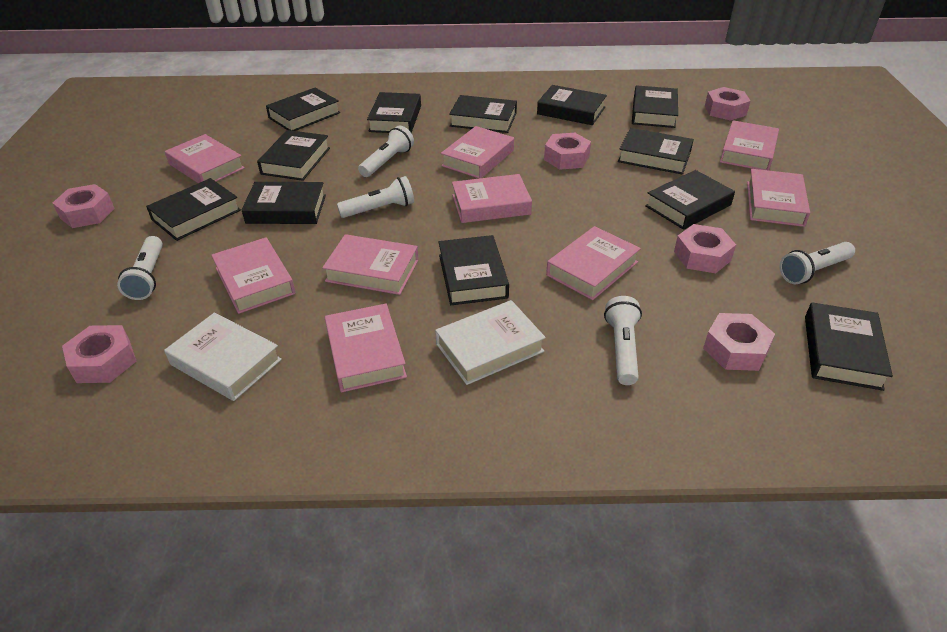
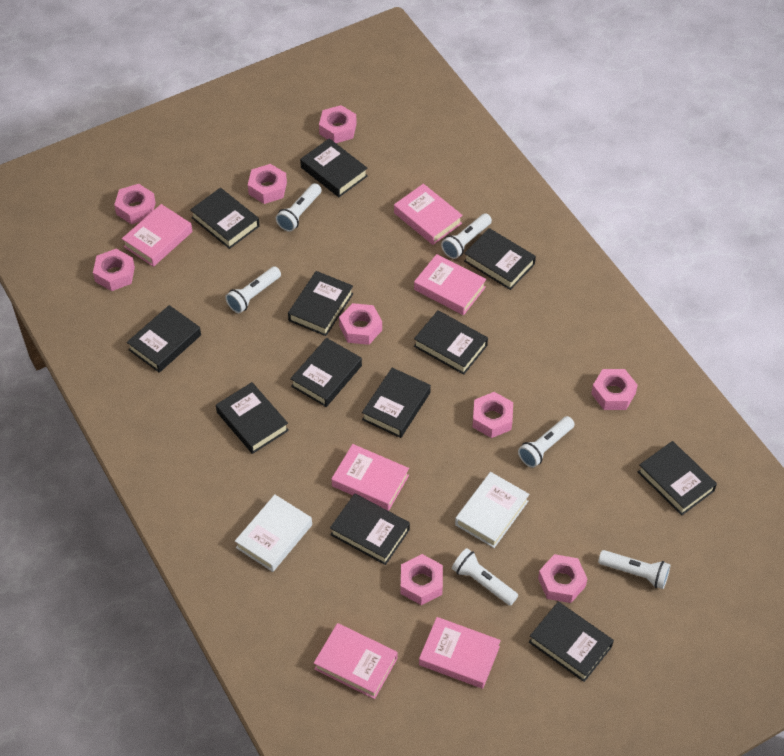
pink book: 9 -> 6
pink nut: 6 -> 9
white flashlight: 5 -> 6

